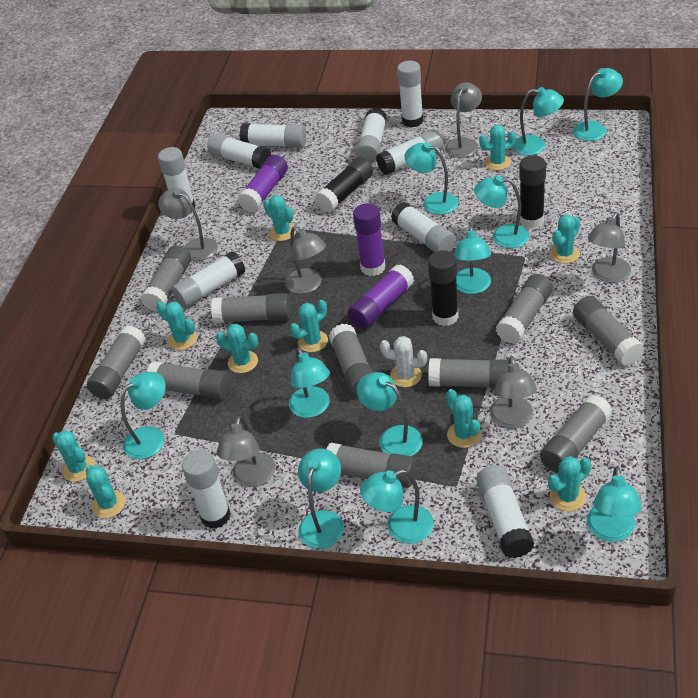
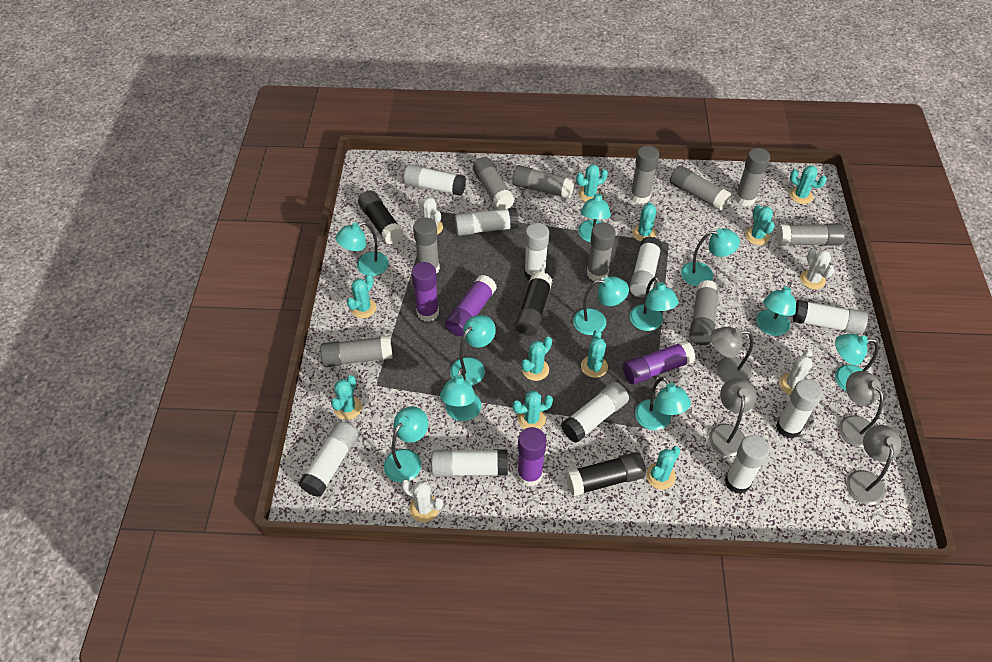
grey lamp: 6 -> 4
purple glue stick: 3 -> 4
white cactus: 1 -> 4

